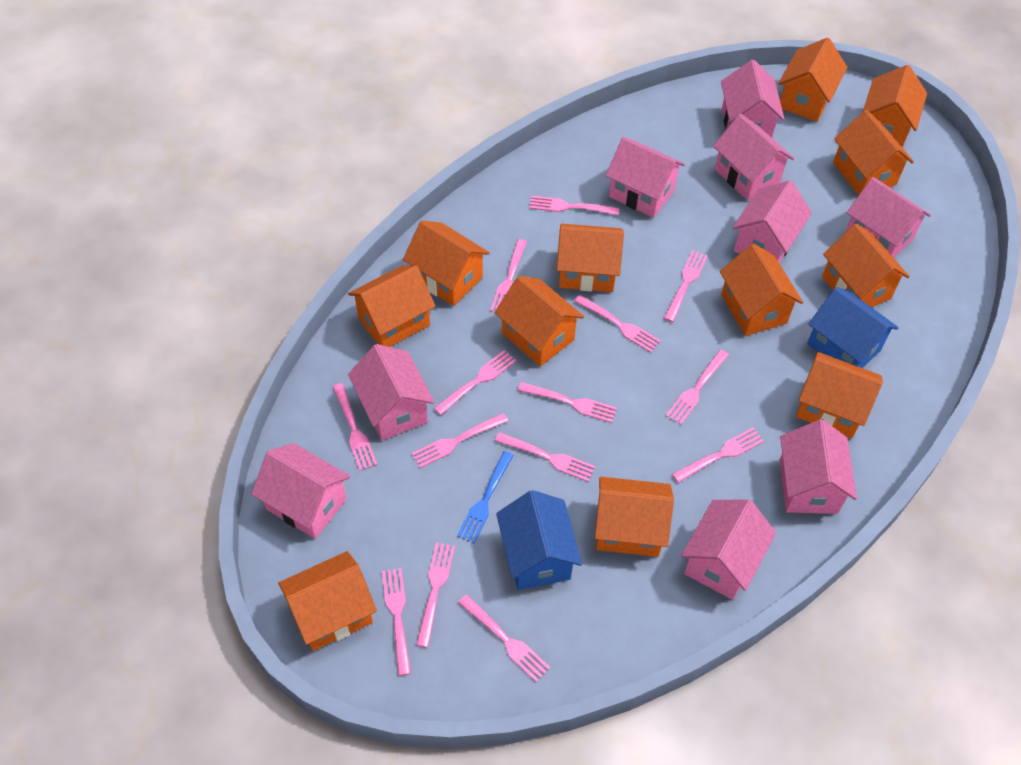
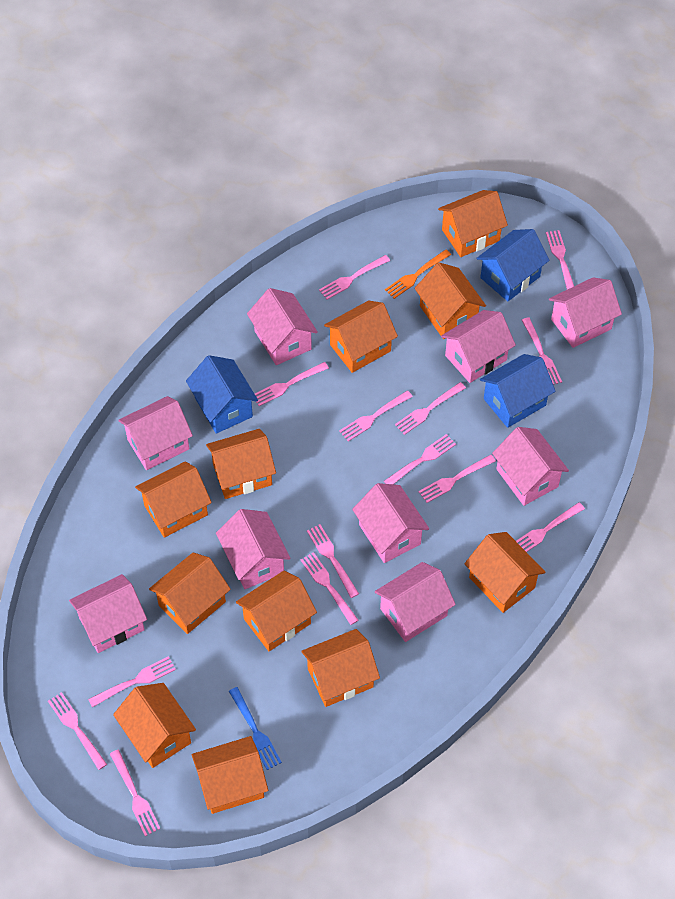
blue house: 2 -> 3
orange fork: 0 -> 1
orange house: 12 -> 11

